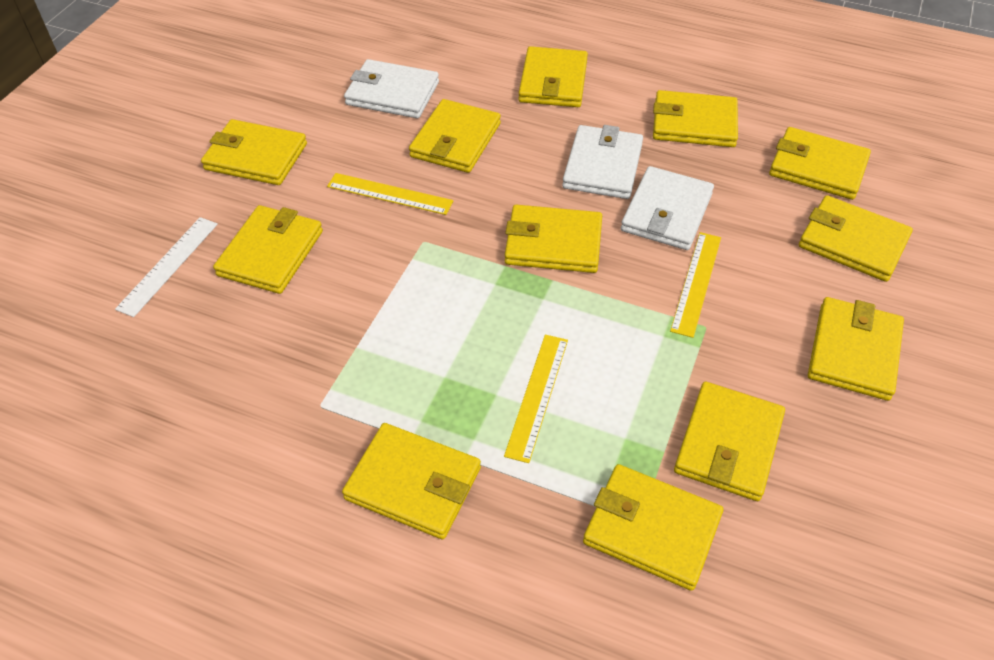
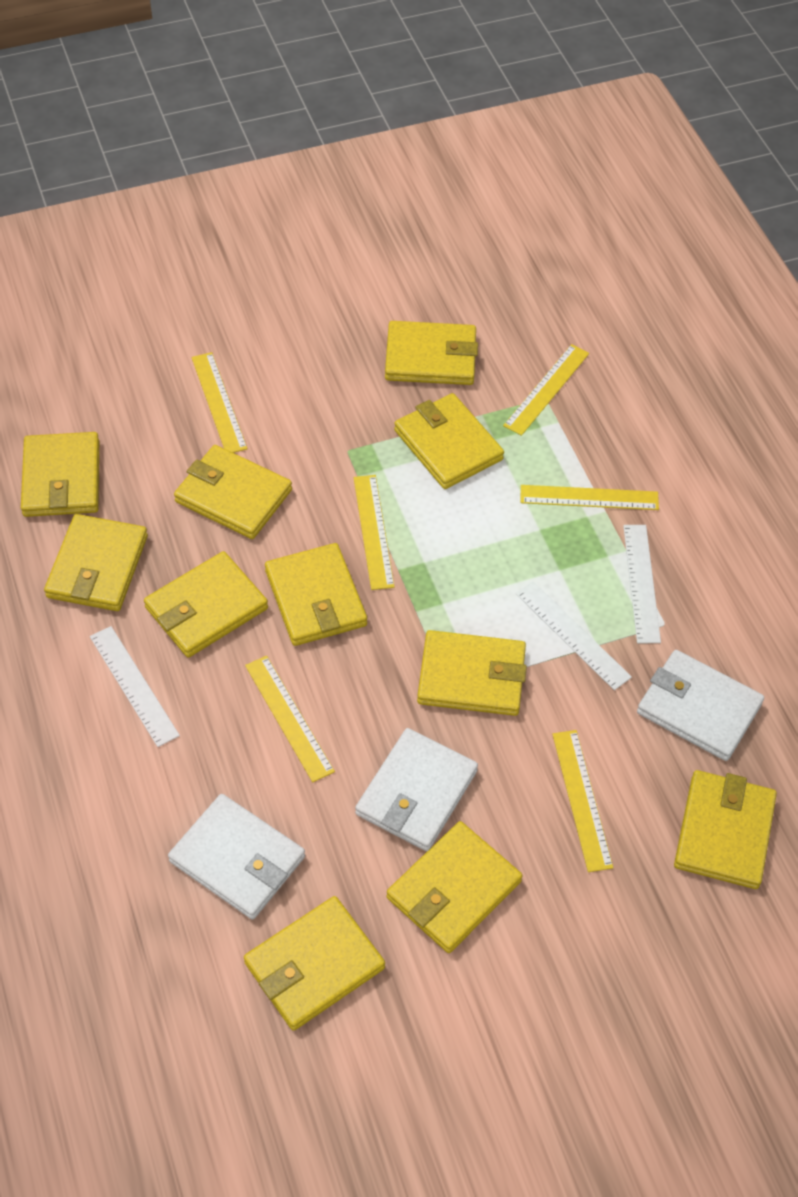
white ruler: 1 -> 3
yellow ruler: 3 -> 6
yellow wallet: 12 -> 11

